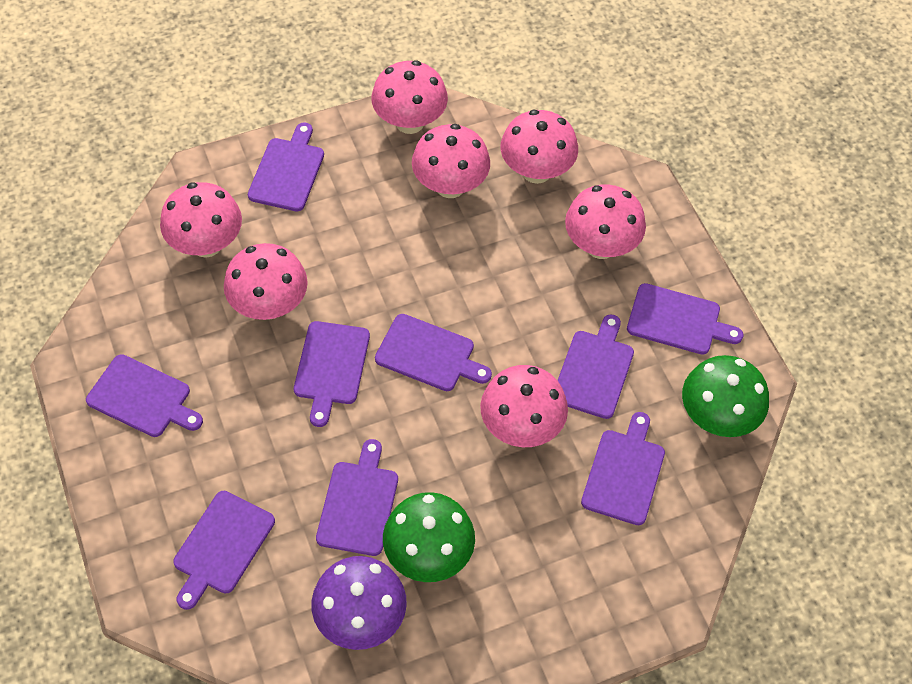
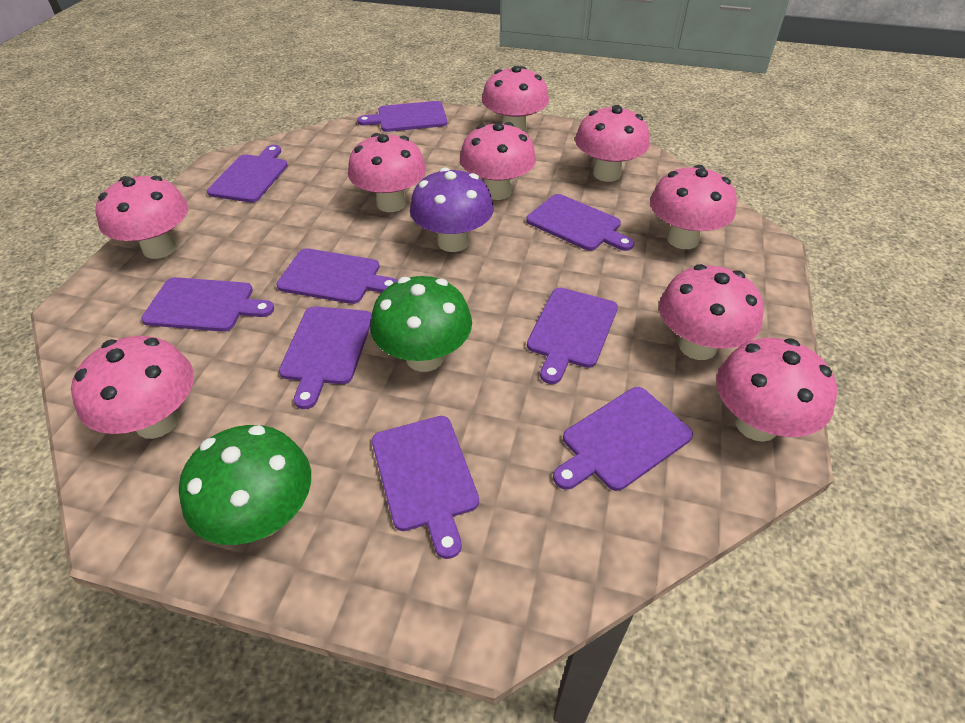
pink mushroom: 7 -> 9

